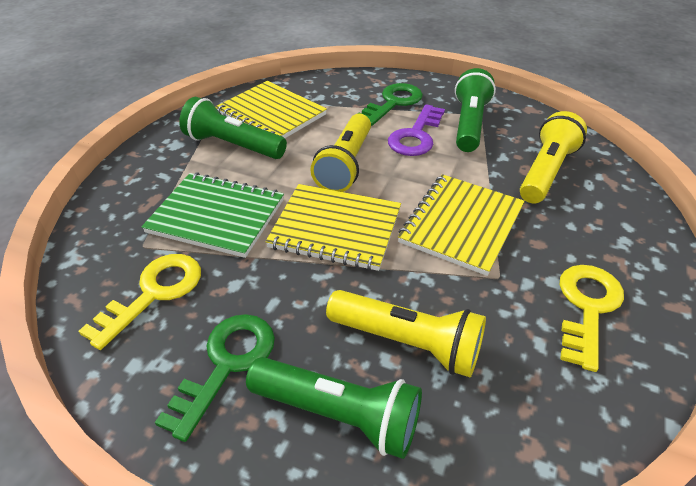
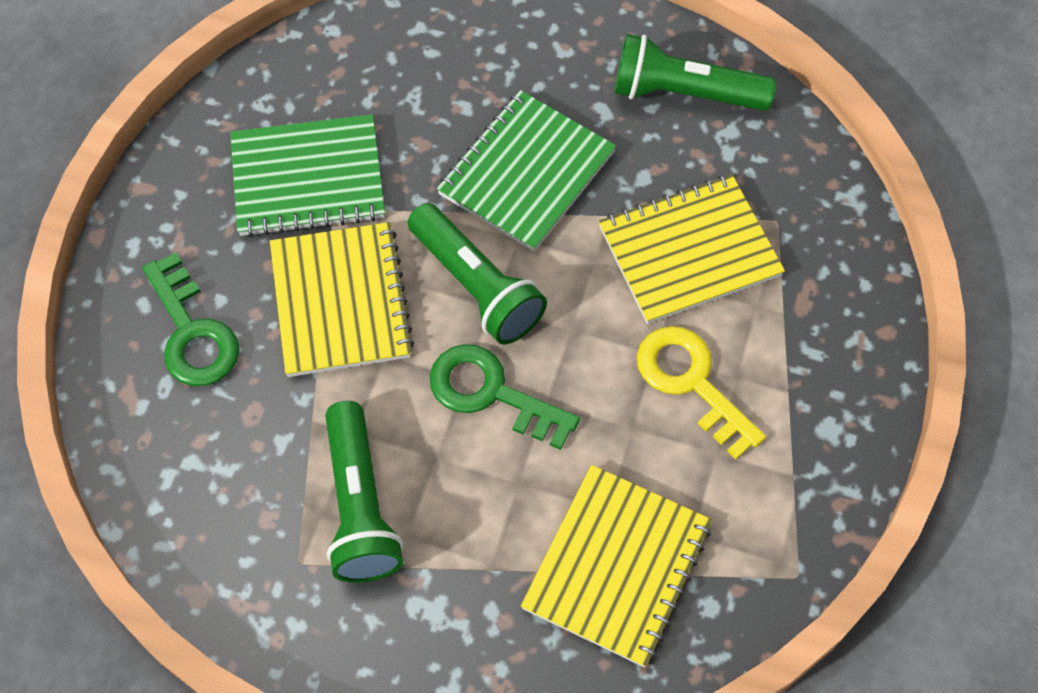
green notebook: 1 -> 2
purple key: 1 -> 0
yellow flashlight: 3 -> 0
yellow key: 2 -> 1

